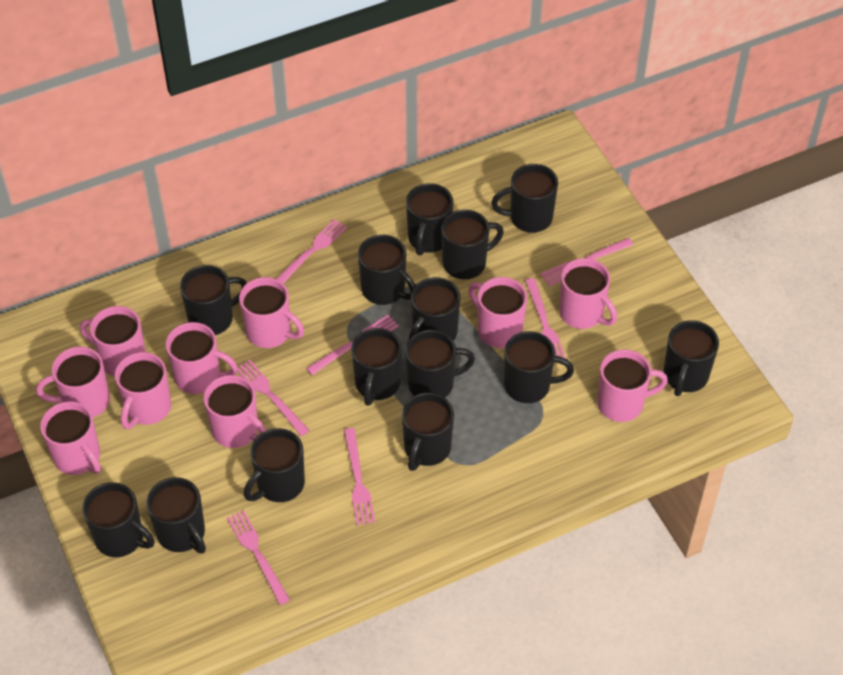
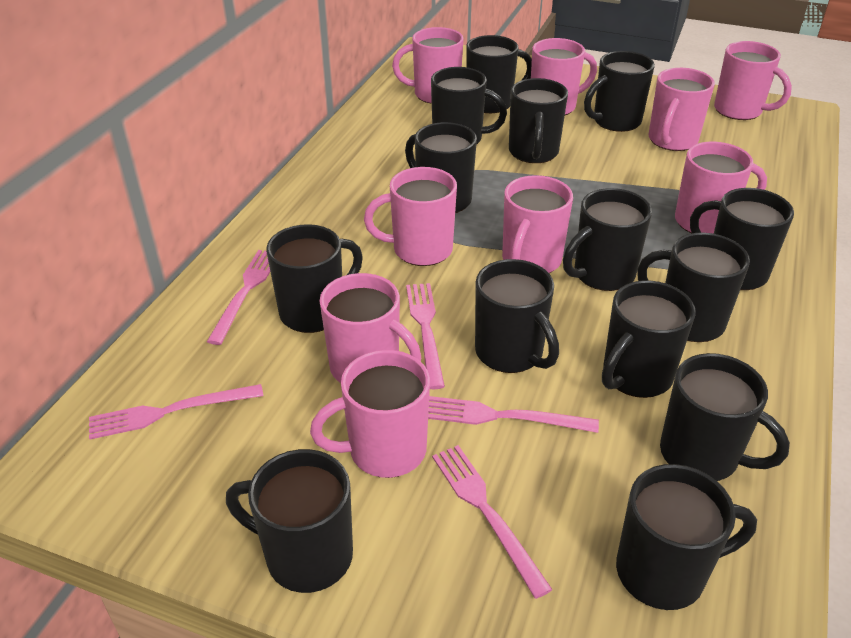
pink fork: 7 -> 5
pink mug: 10 -> 9

